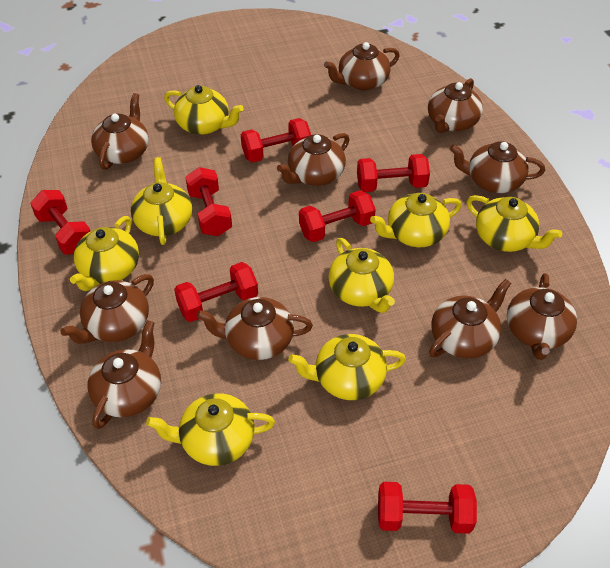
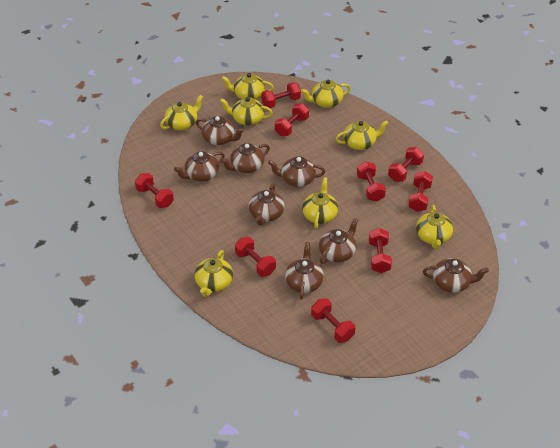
brown teapot: 10 -> 8
red dumbbell: 7 -> 9

